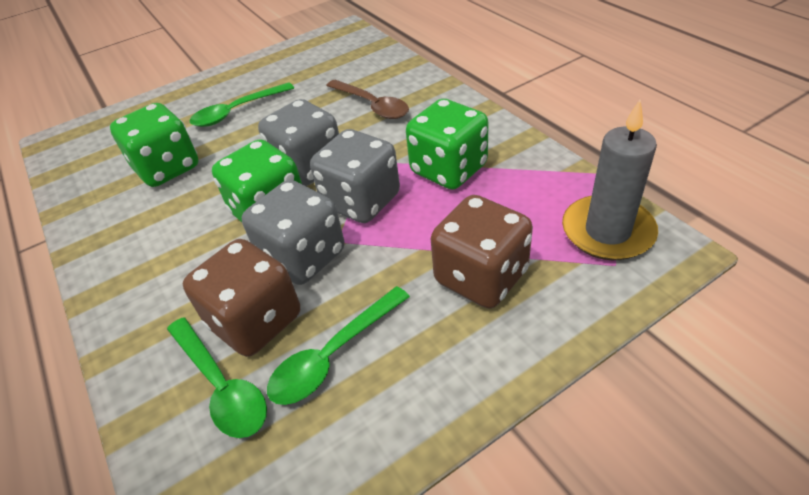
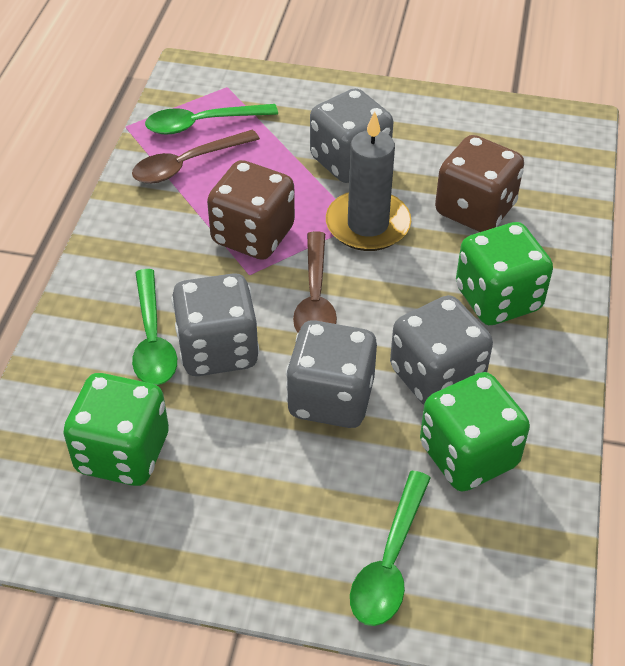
brown spoon: 1 -> 2
grey dice: 3 -> 4

